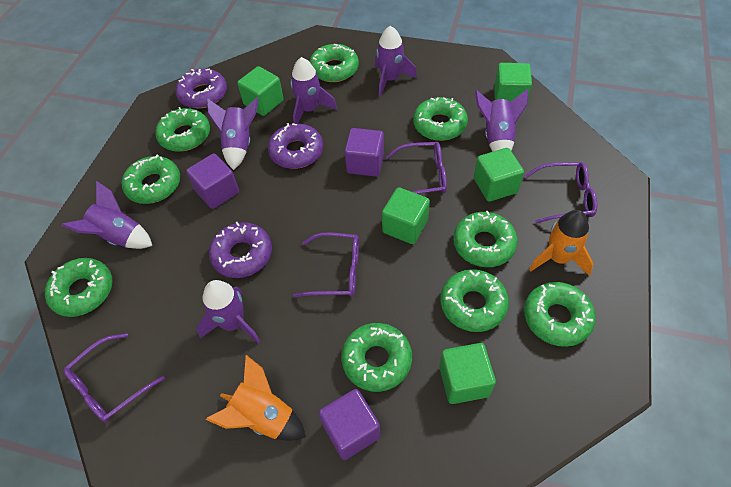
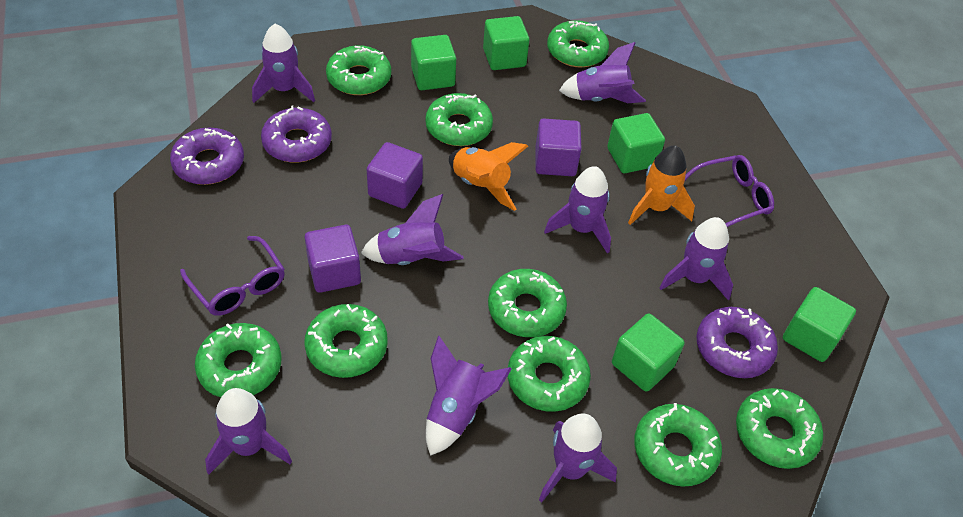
purple glasses: 4 -> 2
purple rocket: 6 -> 8

